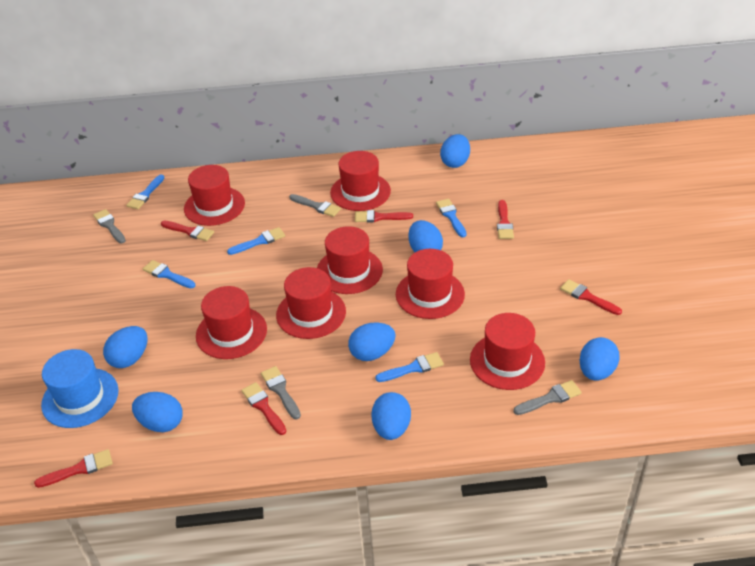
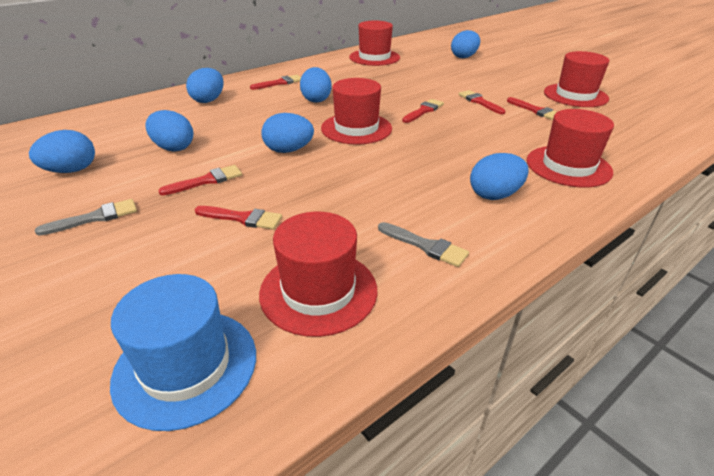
blue brush: 5 -> 0
grey brush: 4 -> 2
red hat: 7 -> 5

